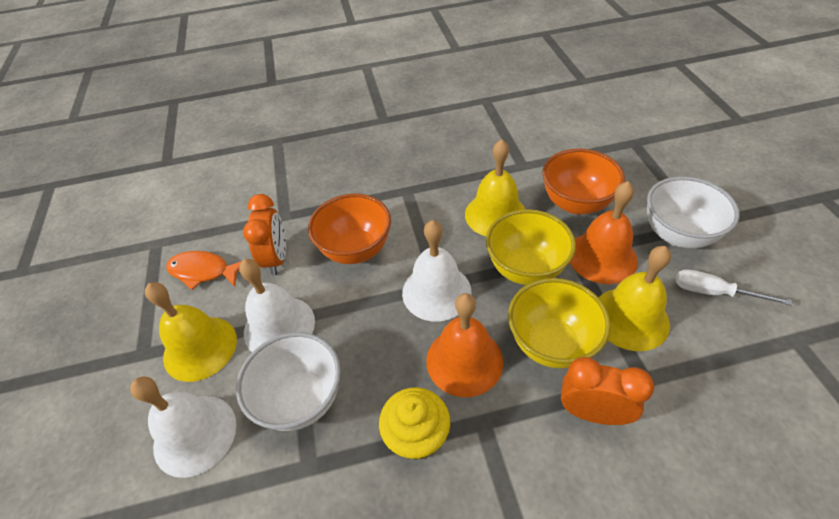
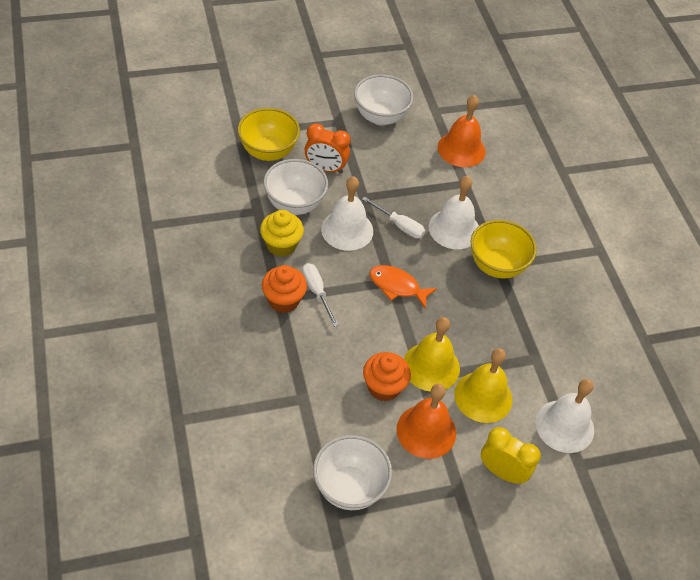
orange bowl: 2 -> 0
orange clock: 2 -> 1
orange cupcake: 0 -> 2
white bowl: 2 -> 3
white screwdriver: 1 -> 2
yellow bell: 3 -> 2
yellow clock: 0 -> 1

